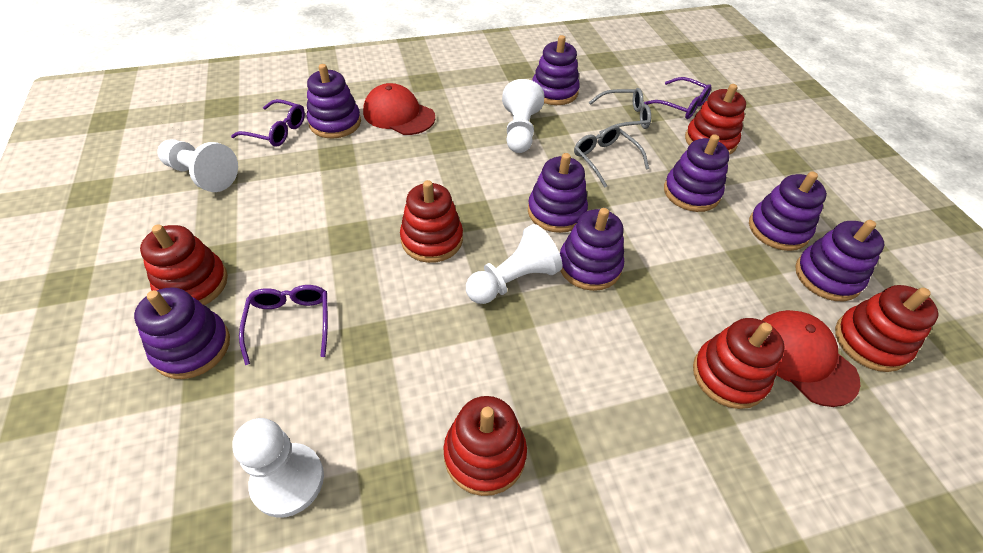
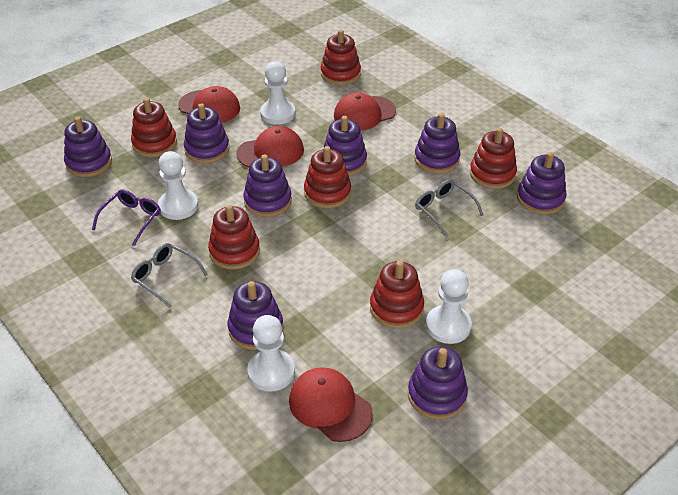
purple glasses: 3 -> 1
red cap: 2 -> 4

